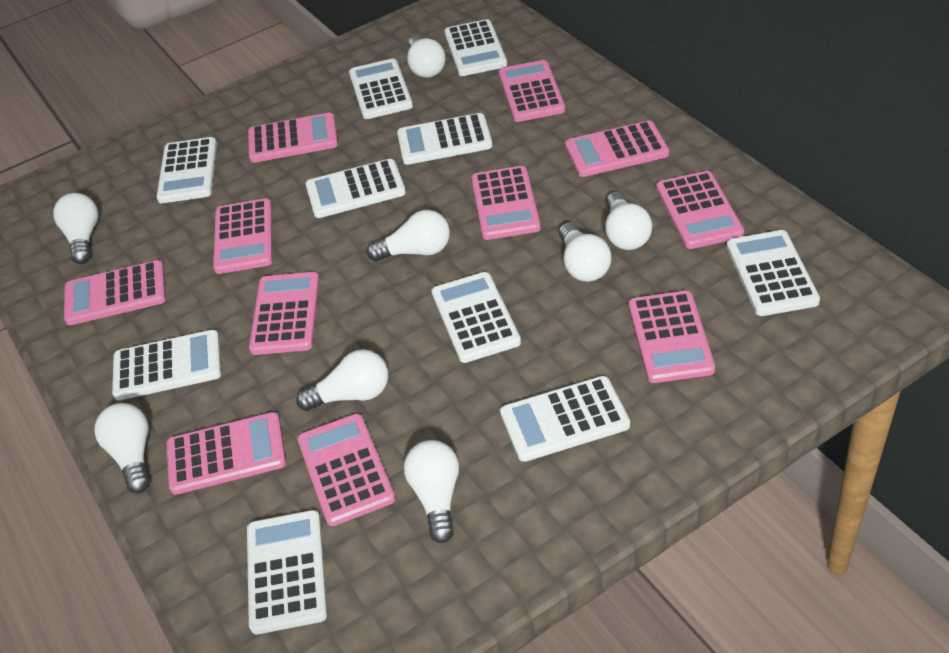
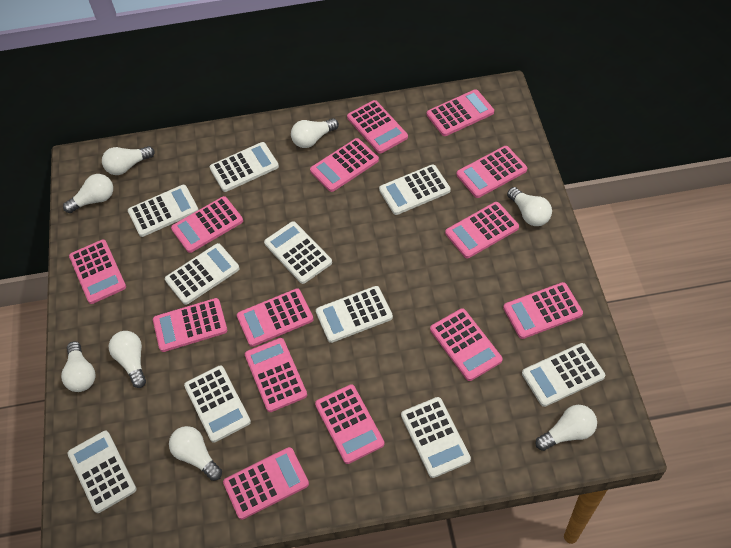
pink calculator: 11 -> 14

